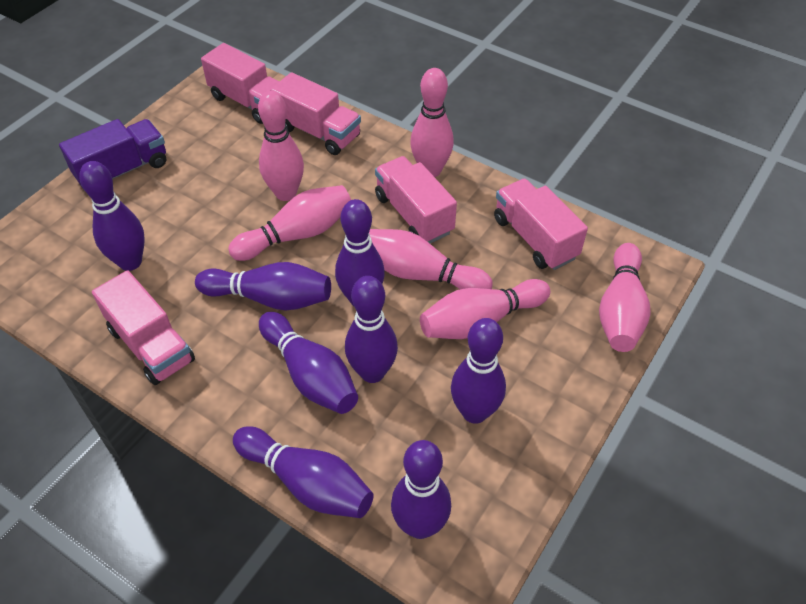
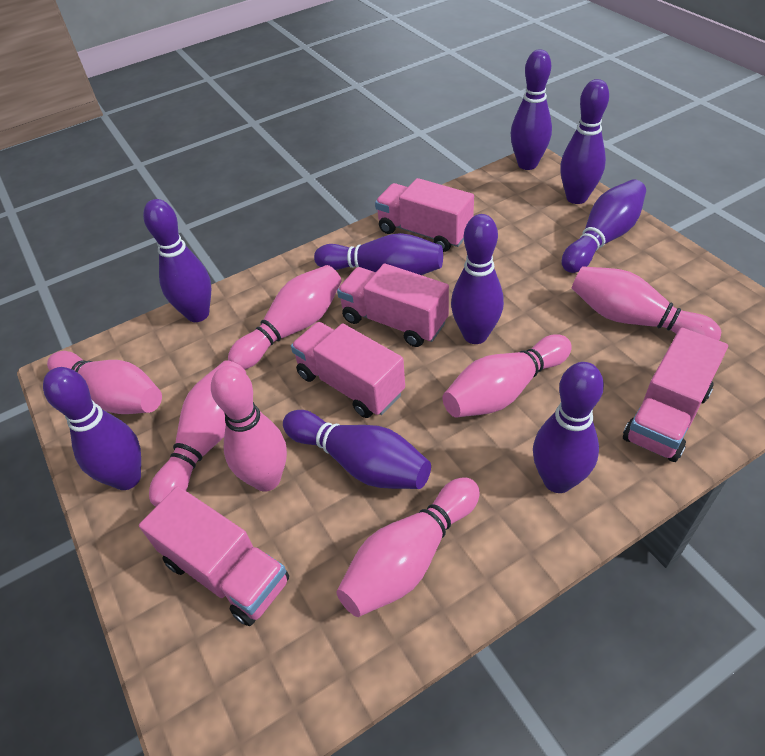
pink bowling pin: 6 -> 7
purple bowling pin: 8 -> 9
purple truck: 1 -> 0

